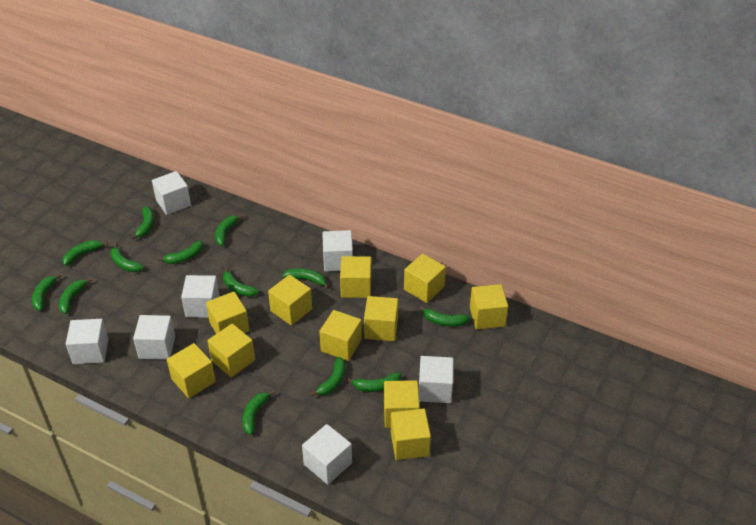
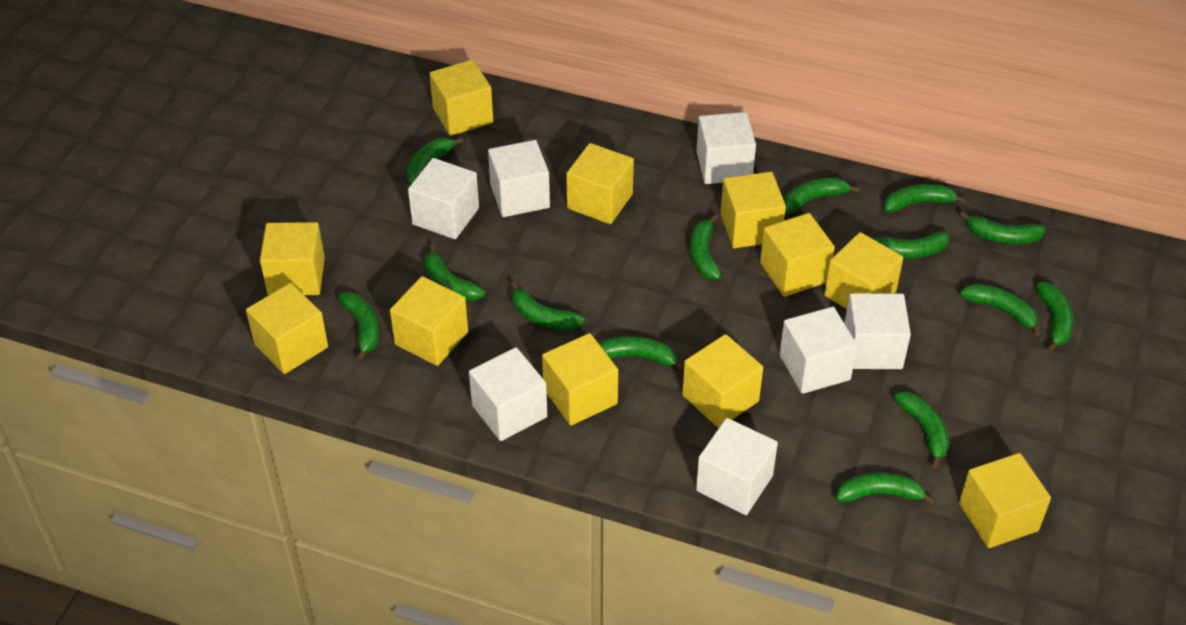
green banana: 13 -> 14

